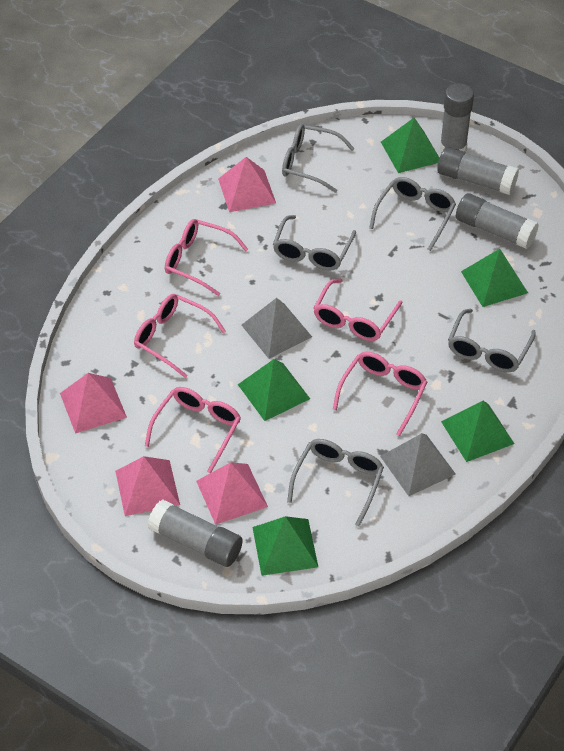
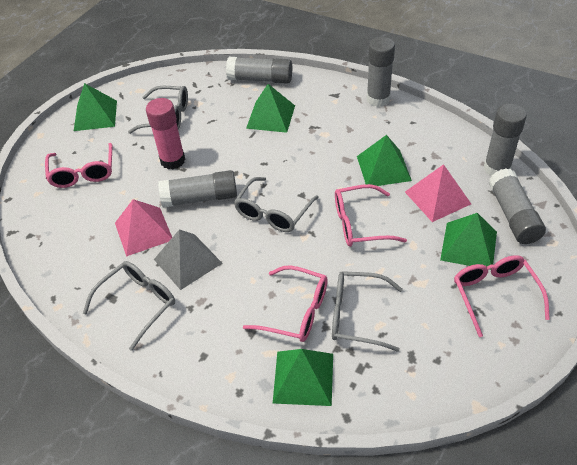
grey glasses: 5 -> 4
grey glue stick: 4 -> 5
grey pyramid: 2 -> 1
pink glasses: 5 -> 4
pink glue stick: 0 -> 1
pink pyramid: 4 -> 2

